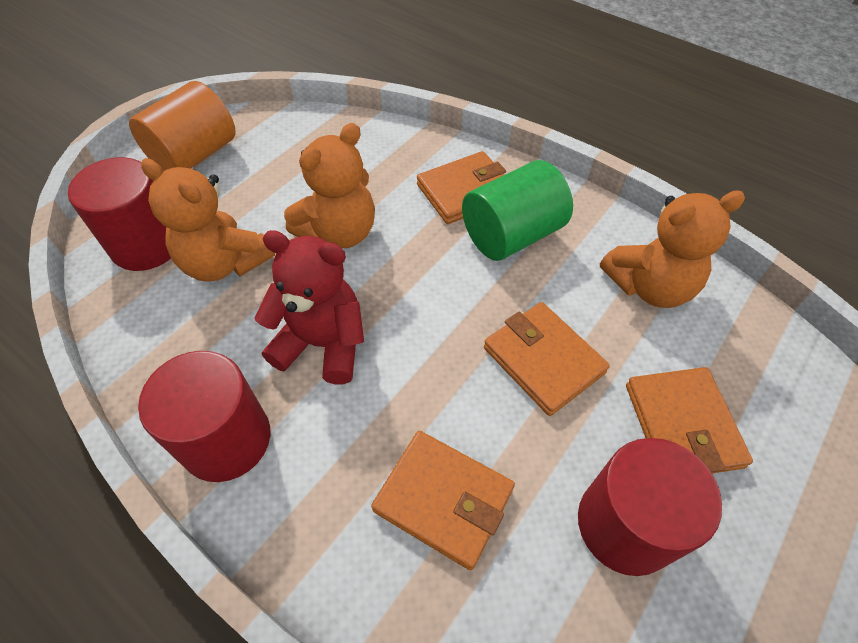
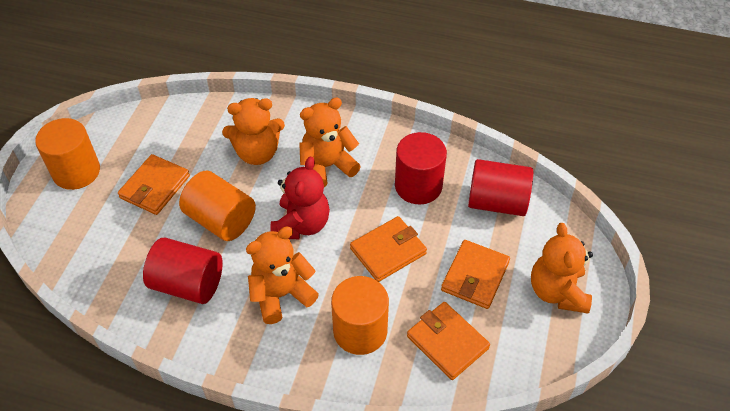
green cylinder: 1 -> 0
orange cylinder: 1 -> 3
orange teddy bear: 3 -> 4

